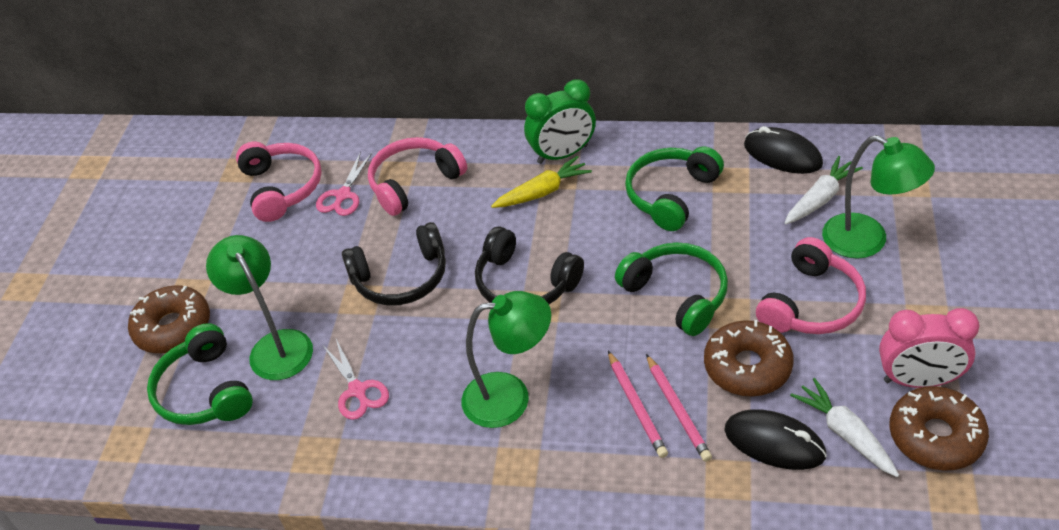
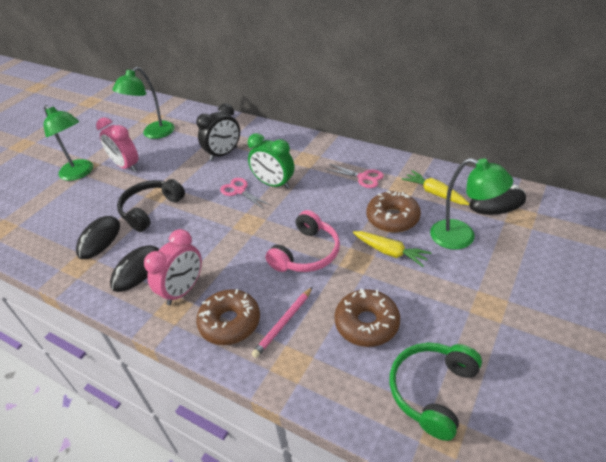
black clock: 0 -> 1
black headphones: 2 -> 1
black mouse: 2 -> 3
green headphones: 3 -> 1
pink clock: 1 -> 2
pink headphones: 3 -> 1
pink pencil: 2 -> 1
white carrot: 2 -> 0
yellow carrot: 1 -> 2

